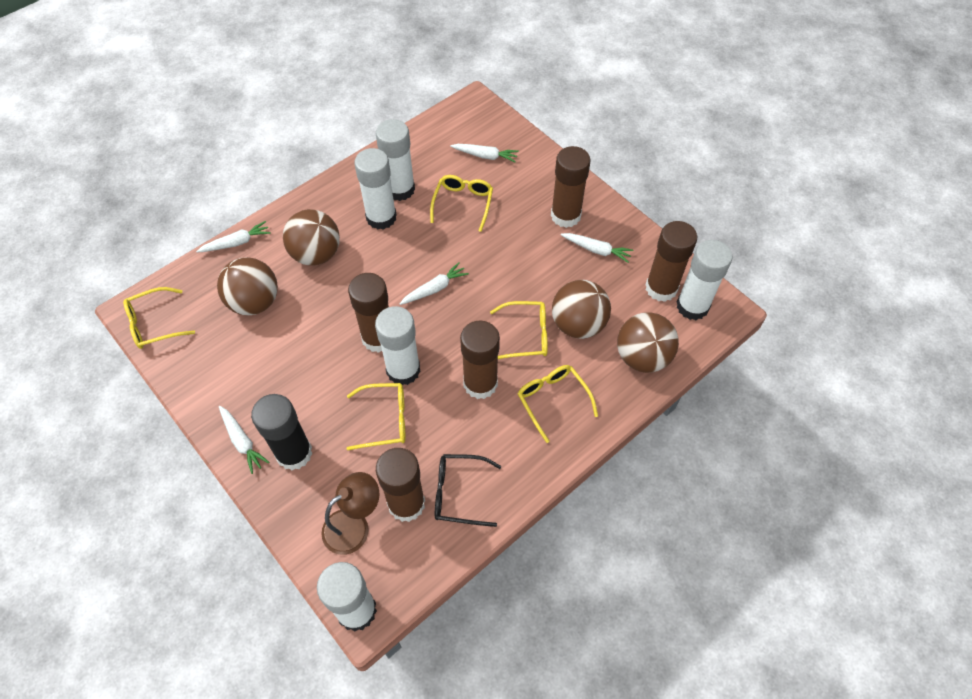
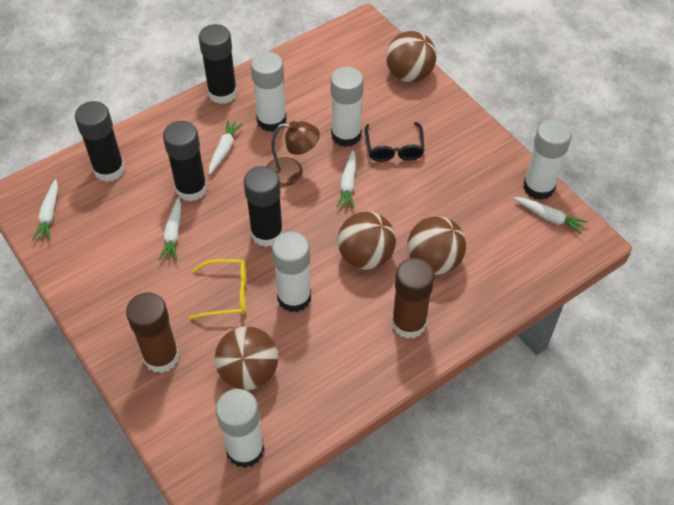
black glue stick: 1 -> 4
brown glue stick: 5 -> 2
yellow glasses: 5 -> 1

